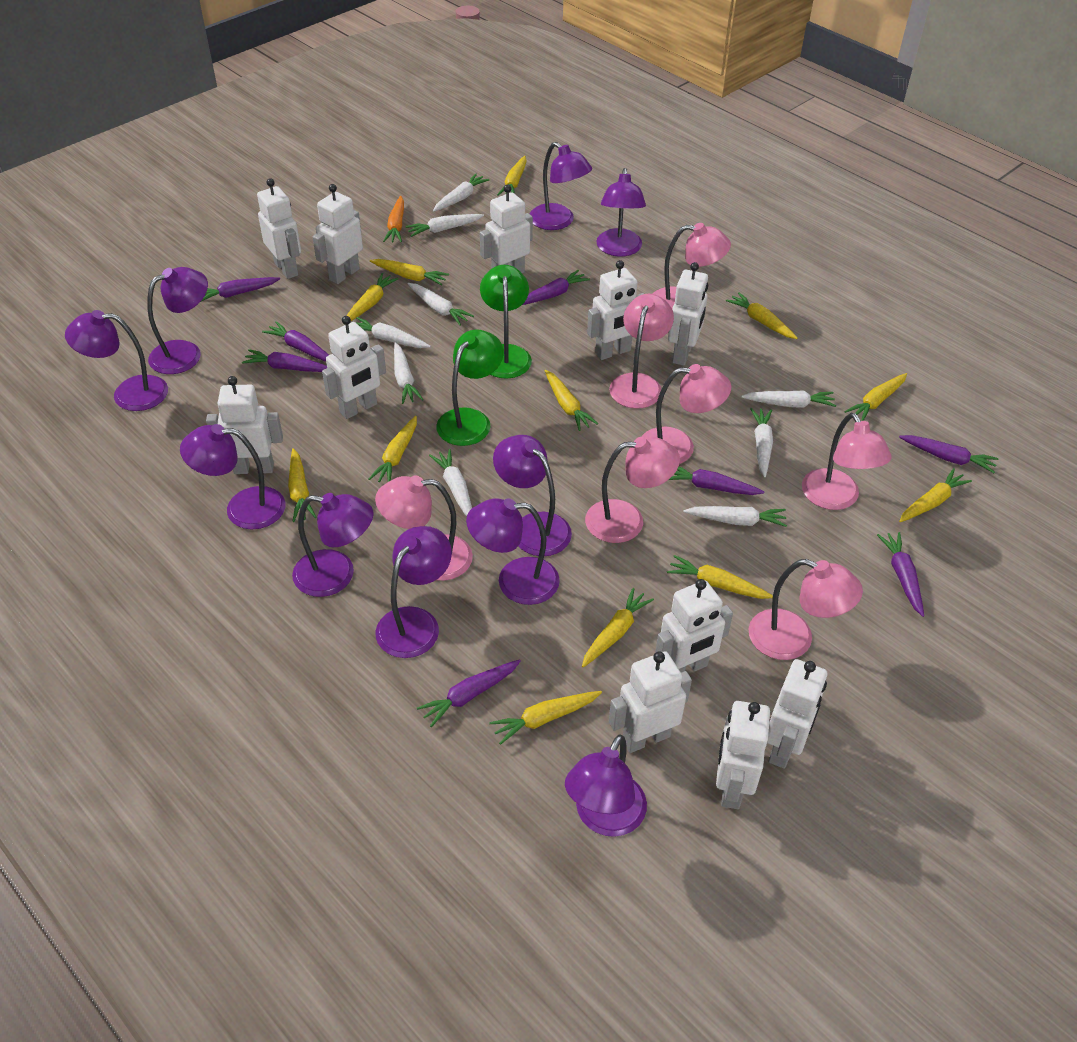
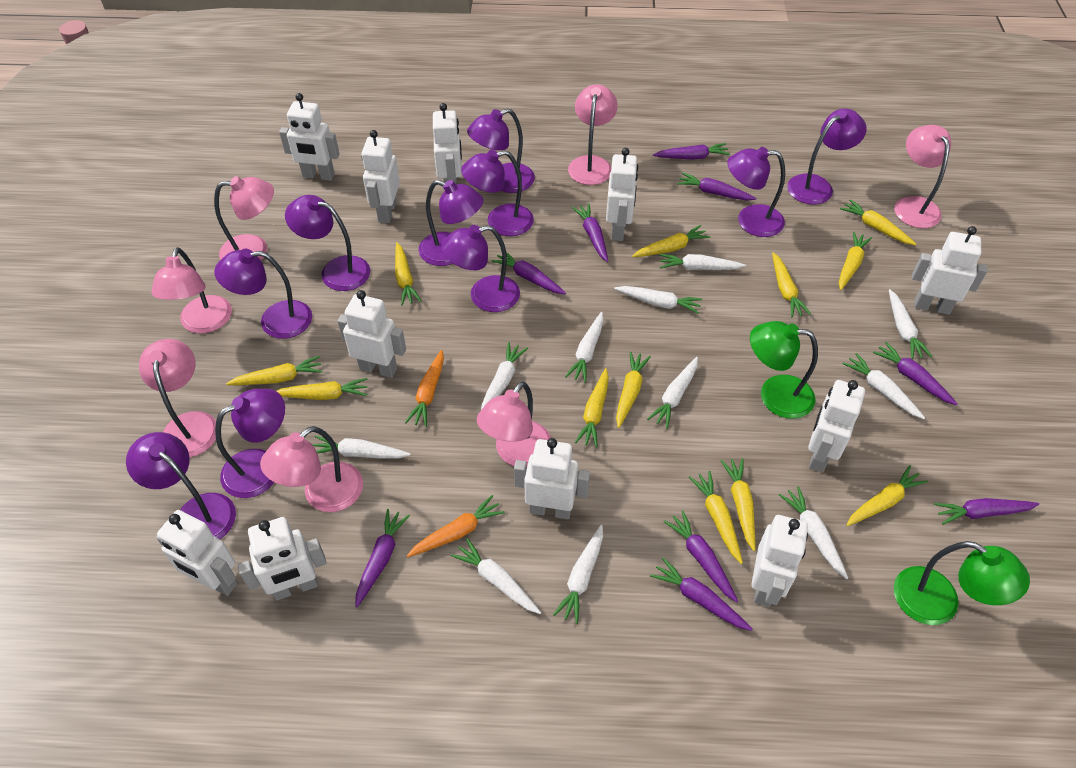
orange carrot: 1 -> 2
purple carrot: 8 -> 9
white carrot: 9 -> 11

